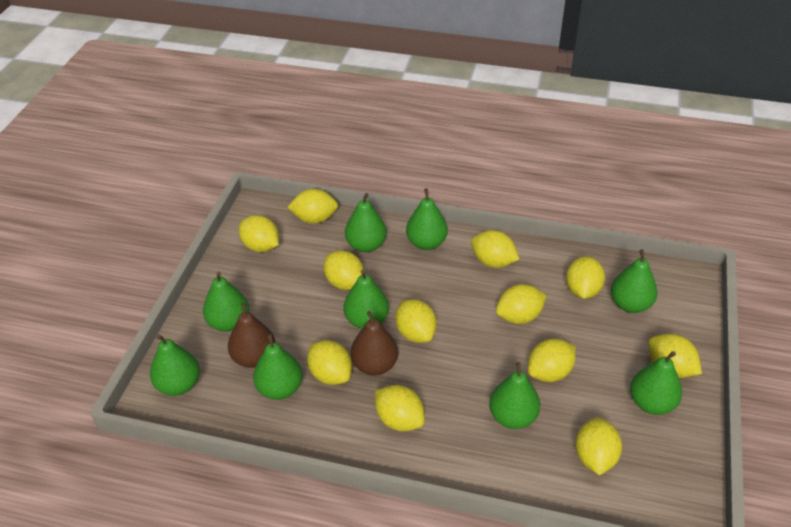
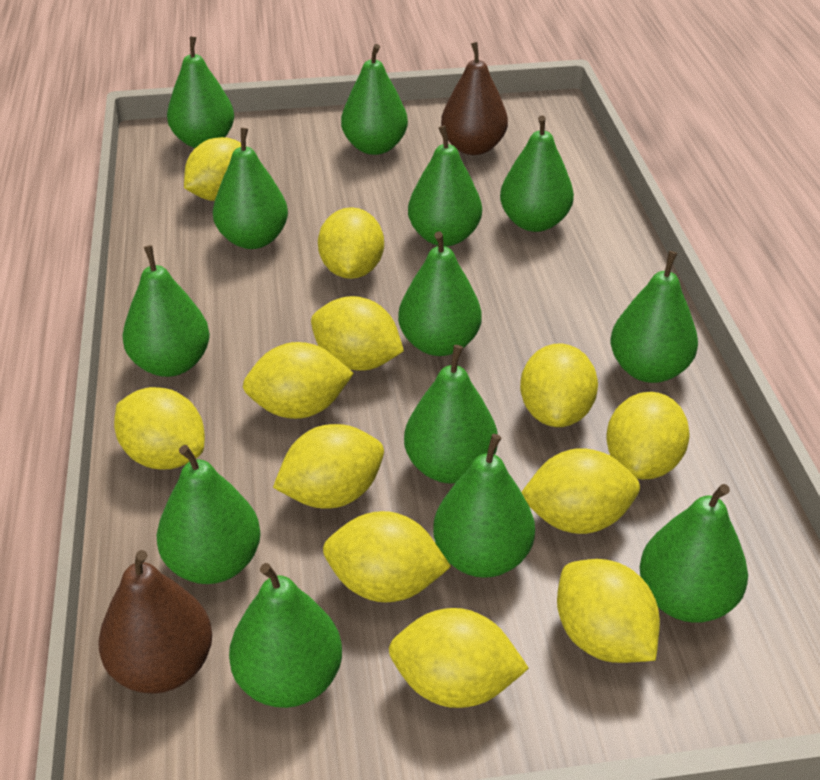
green pear: 9 -> 13

